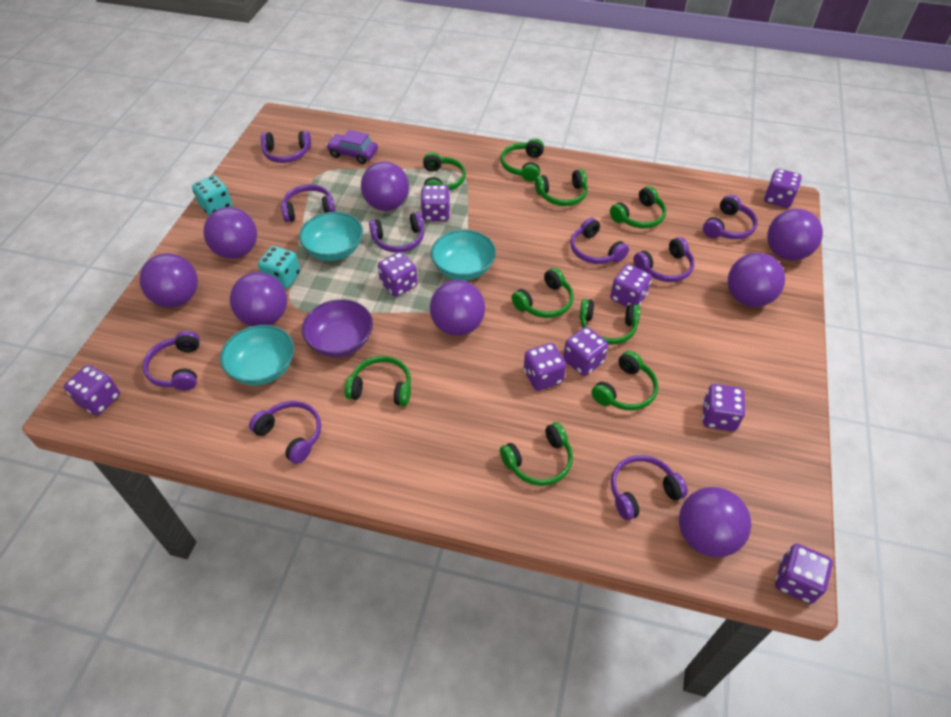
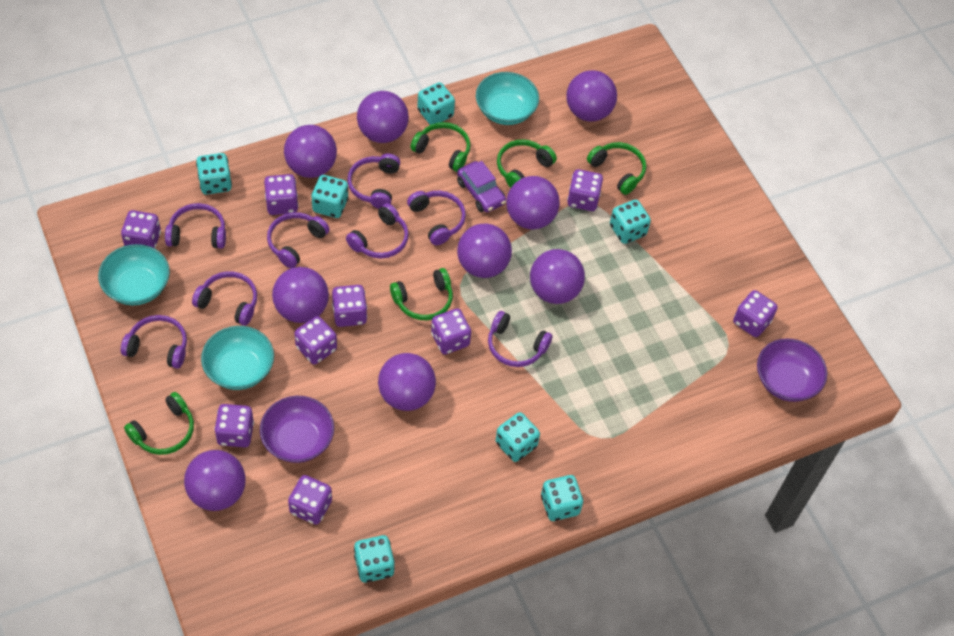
green headphones: 9 -> 5
purple ball: 8 -> 9
purple bowl: 1 -> 2
purple headphones: 9 -> 8
turquoise dice: 2 -> 7

